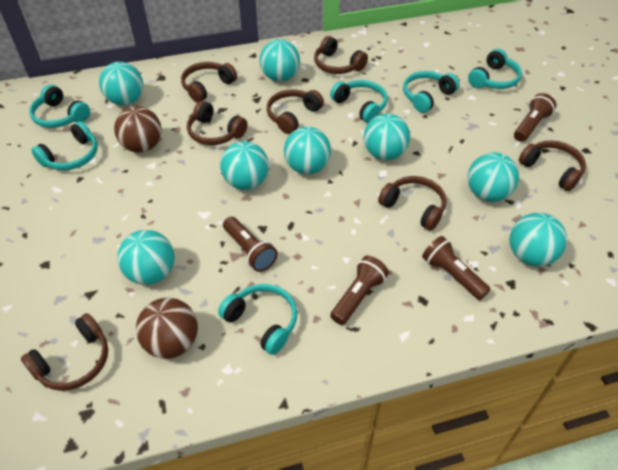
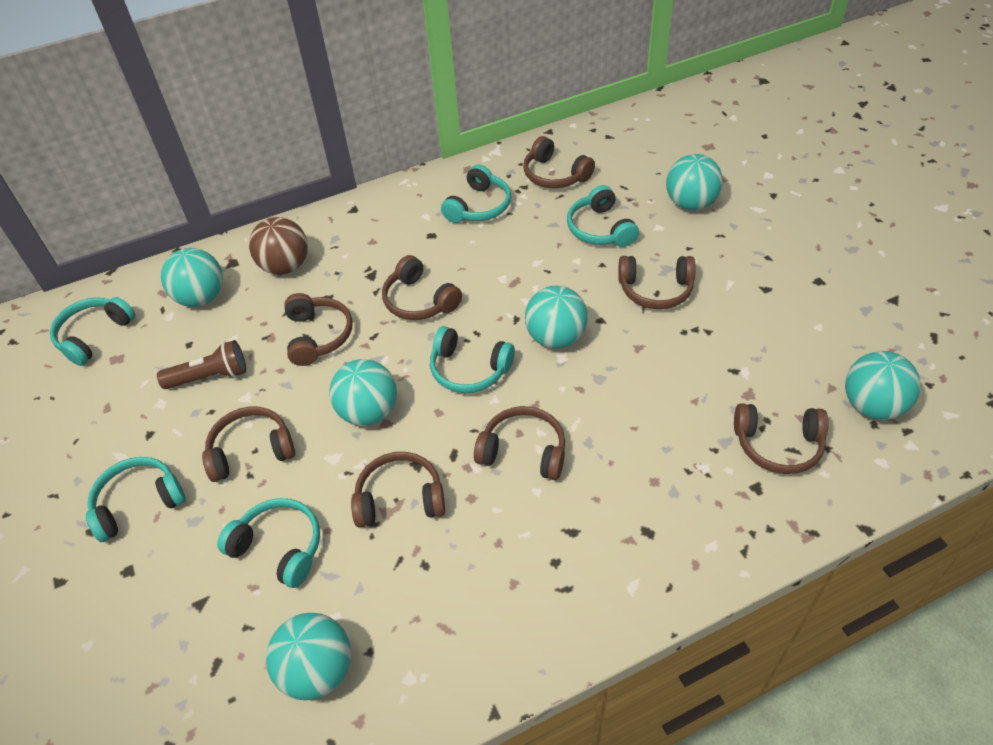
brown ball: 2 -> 1
brown flashlight: 4 -> 1
brown headphones: 7 -> 8
turquoise ball: 8 -> 6

